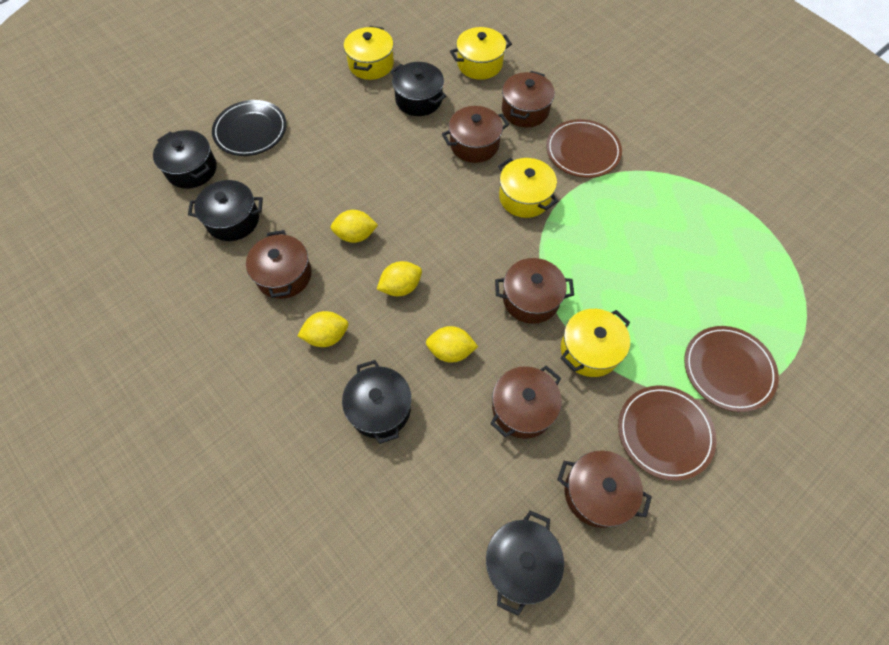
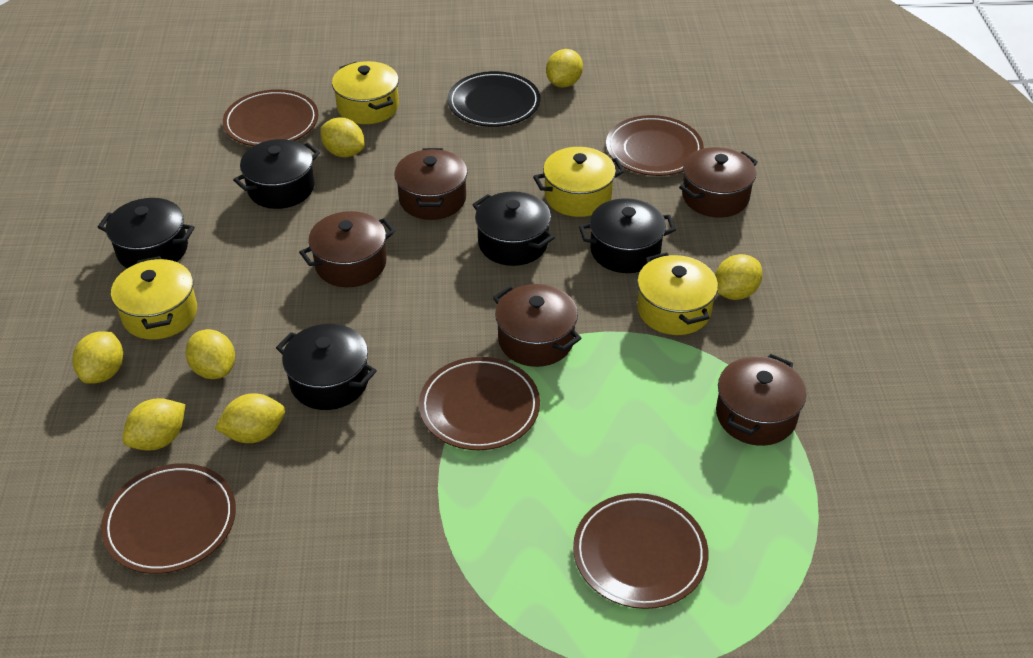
brown plate: 3 -> 5
brown pot: 6 -> 5
yellow lemon: 4 -> 7

